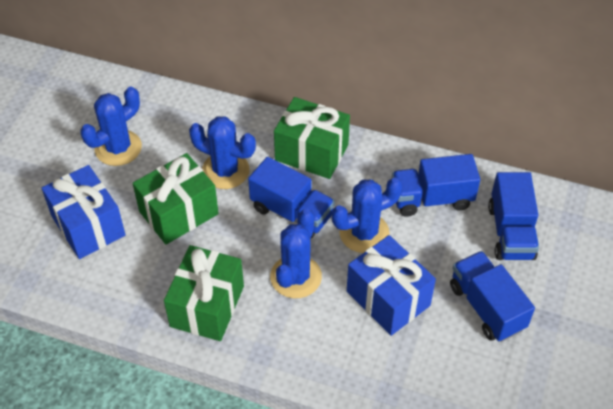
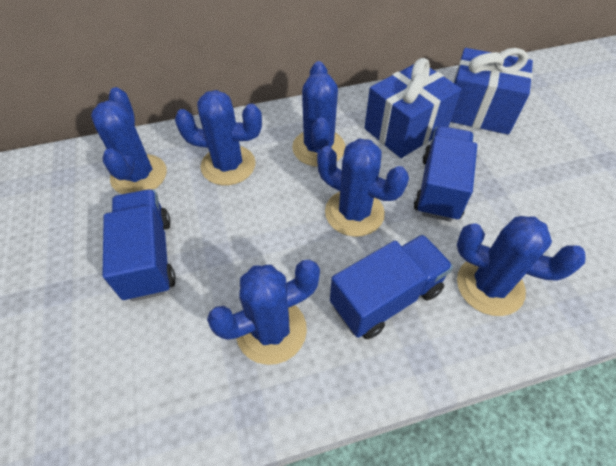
blue cactus: 4 -> 6
blue truck: 4 -> 3
green gift: 3 -> 0

